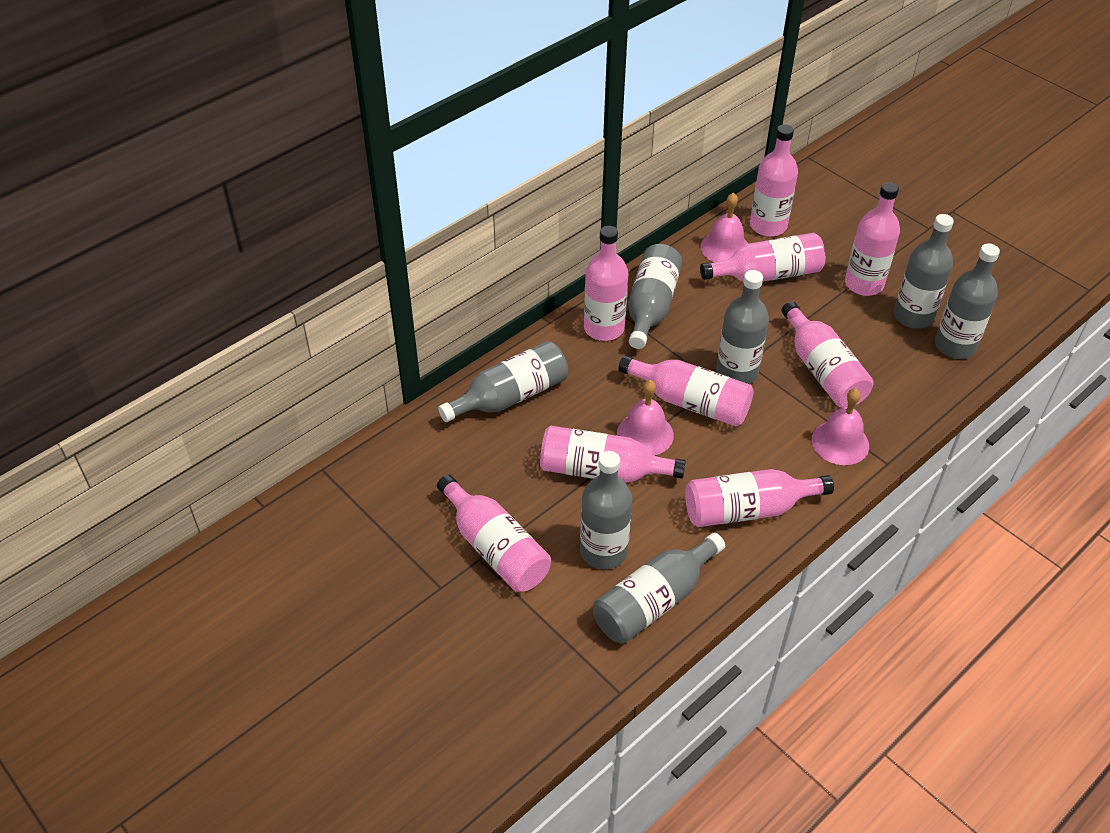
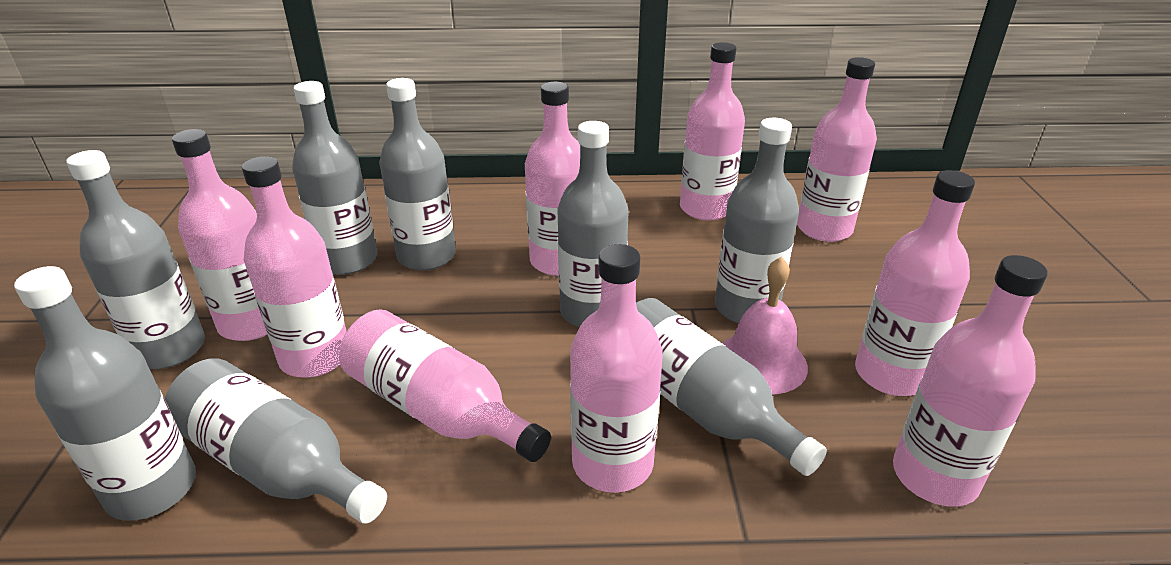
grey bottle: 7 -> 8
pink bell: 3 -> 1

